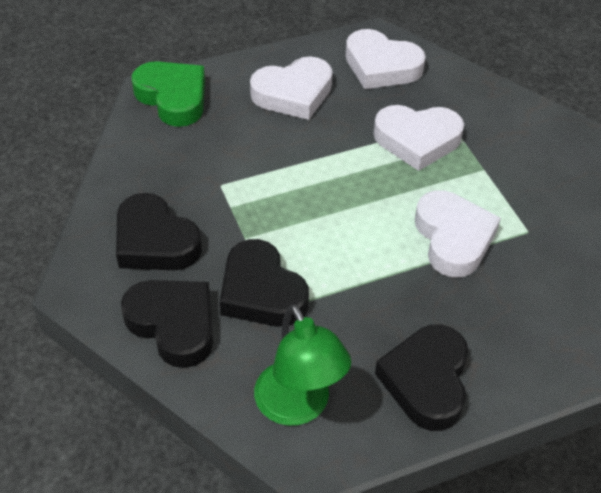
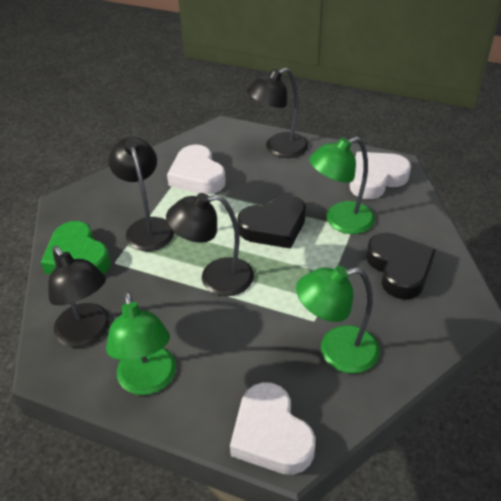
black heart: 4 -> 2
black lamp: 0 -> 4
green lamp: 1 -> 3
white heart: 4 -> 3

